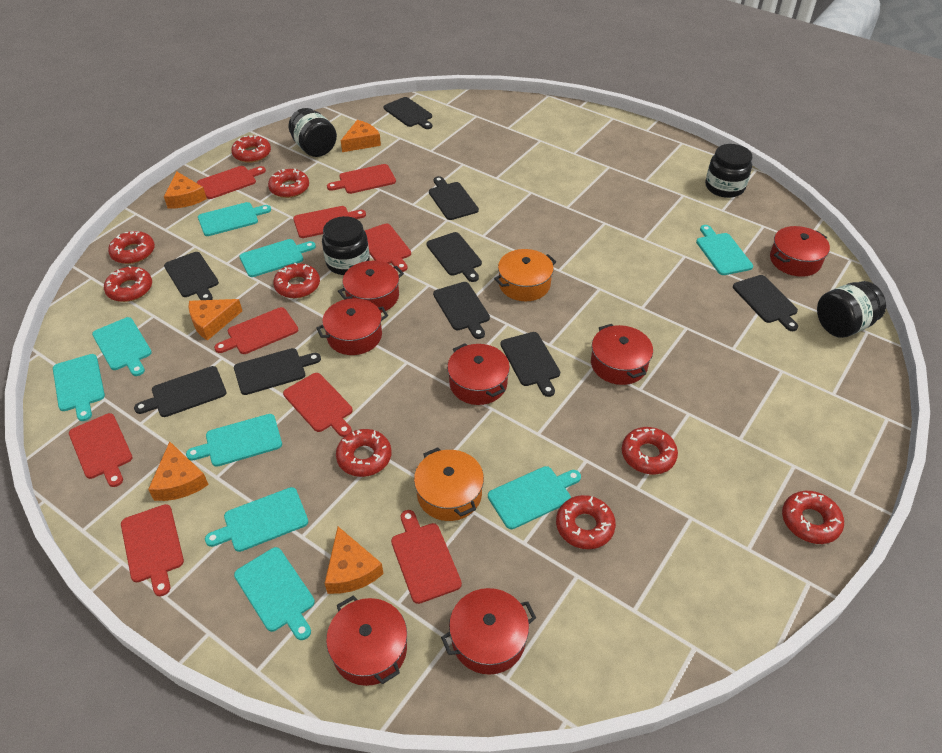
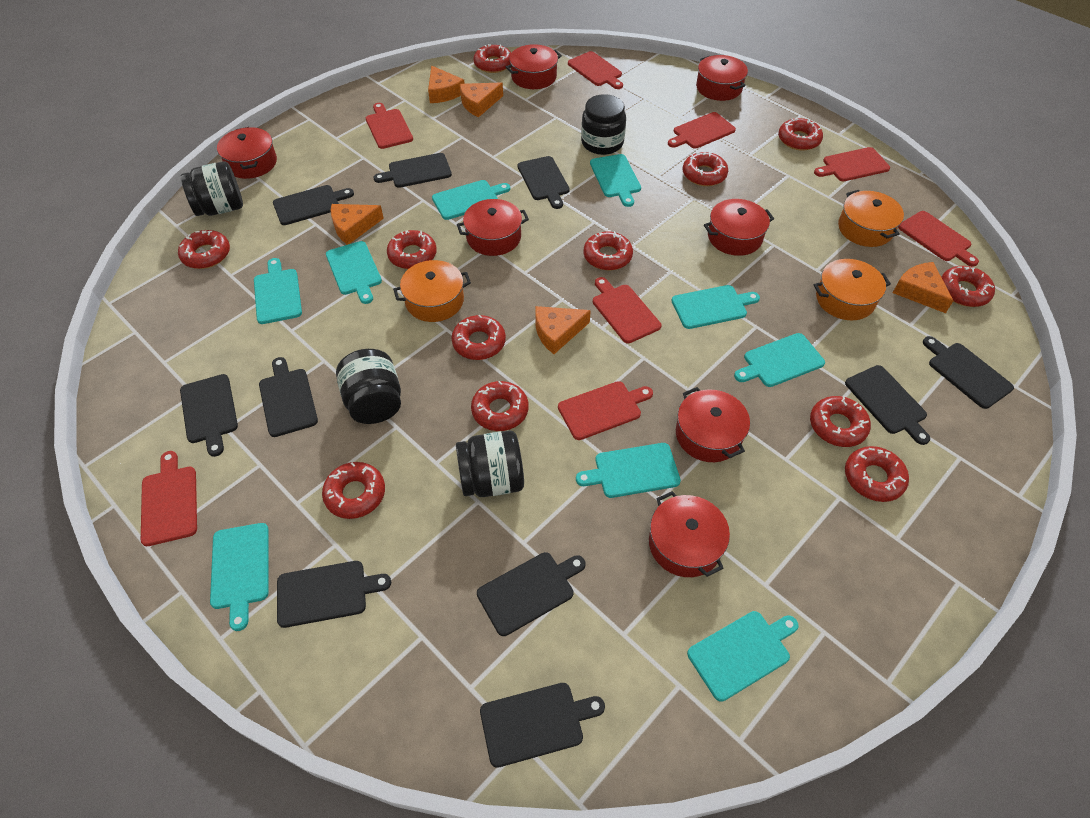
black cutting board: 9 -> 10
orange pot: 2 -> 3
red cutting board: 9 -> 8
red donut: 9 -> 12

